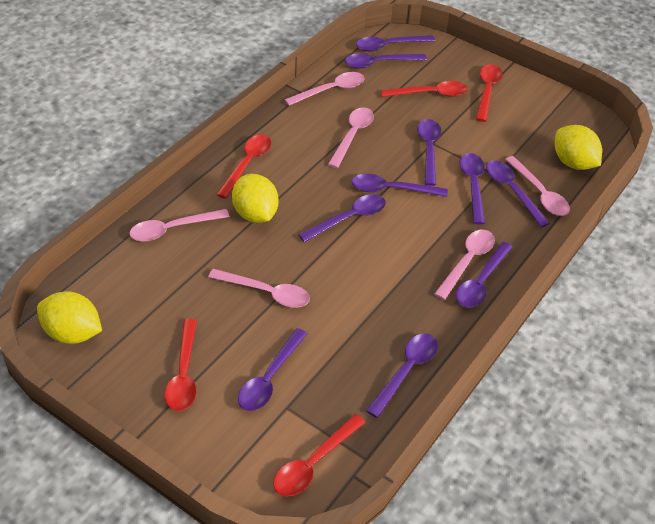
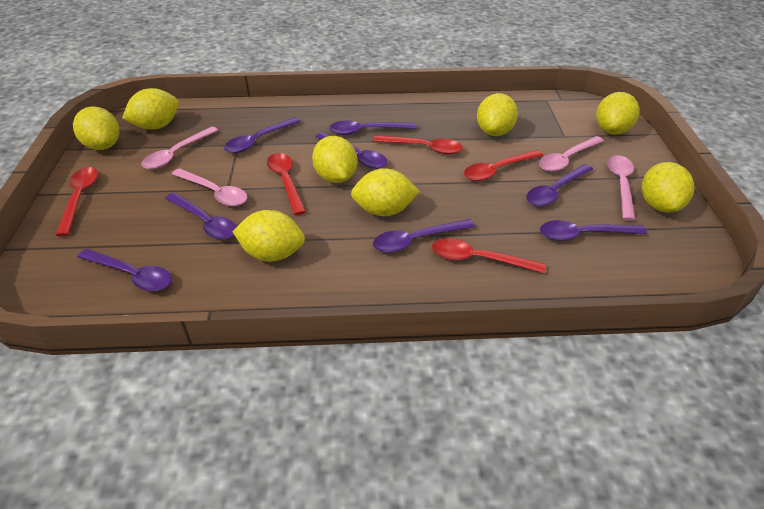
pink spoon: 6 -> 4
purple spoon: 10 -> 8
yellow lemon: 3 -> 8

